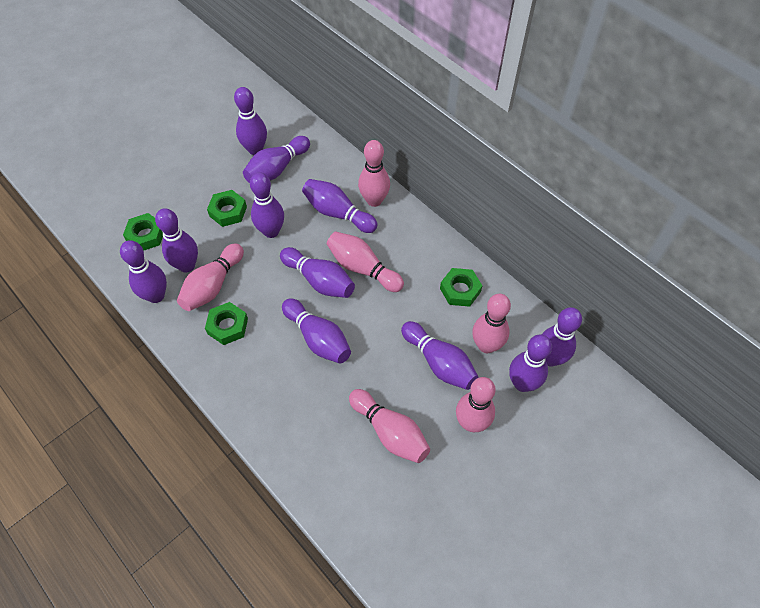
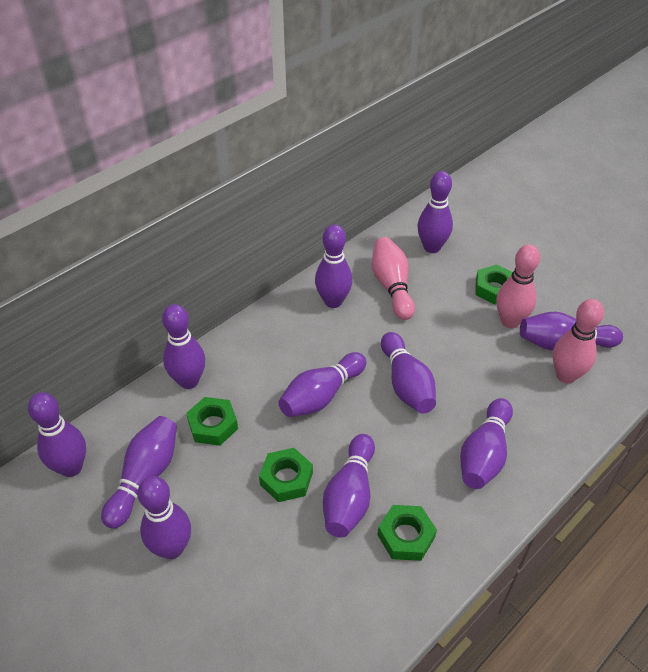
pink bowling pin: 6 -> 3

